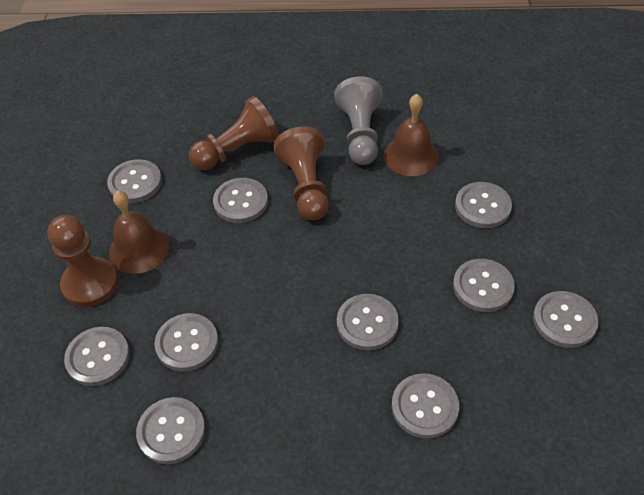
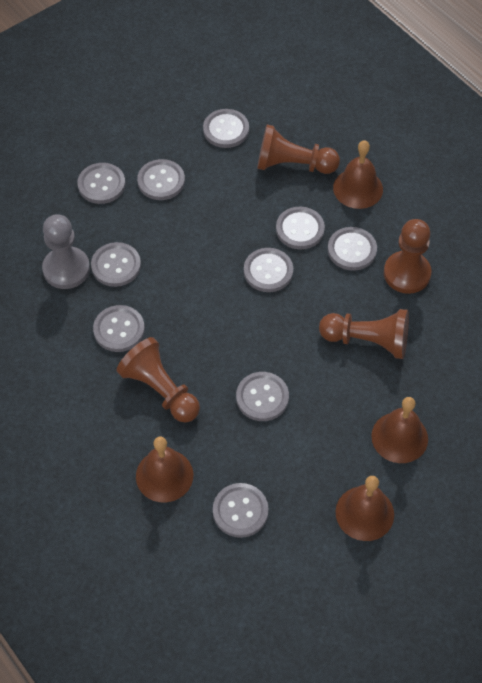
brown bell: 2 -> 4
brown pawn: 3 -> 4

